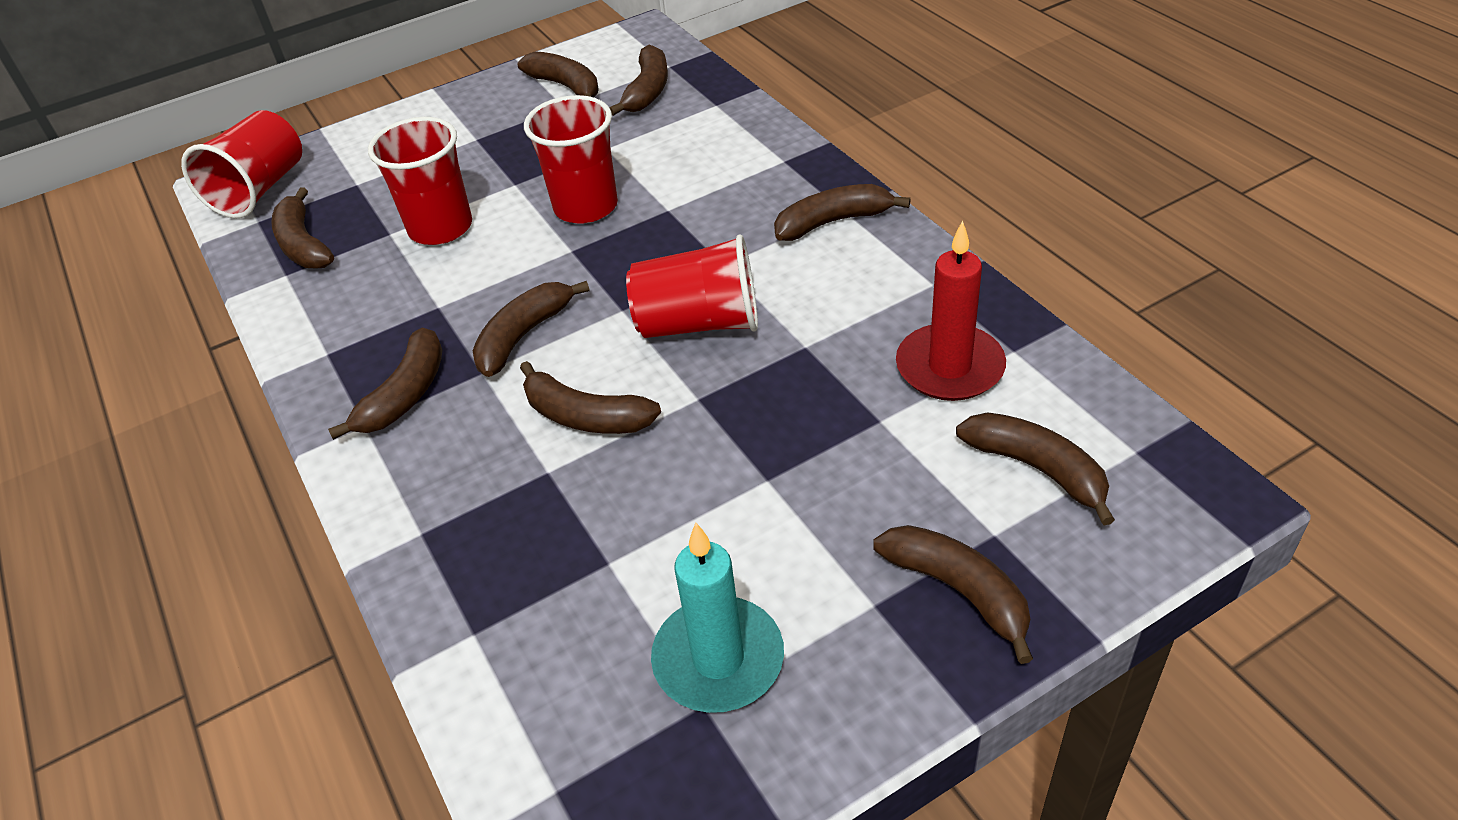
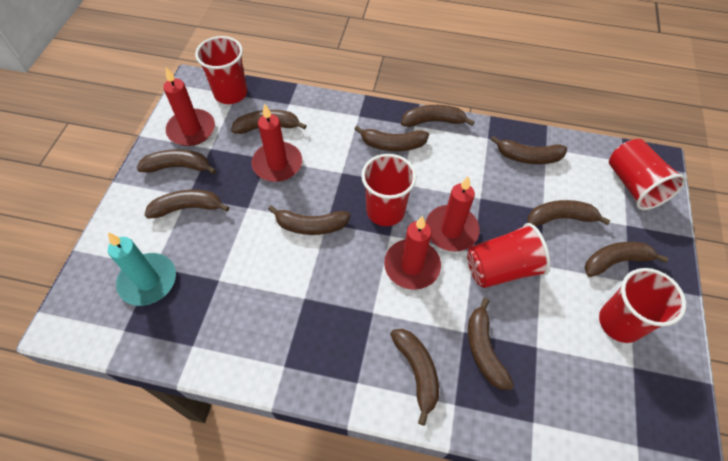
brown banana: 9 -> 11
red candle: 1 -> 4
red cup: 4 -> 5

